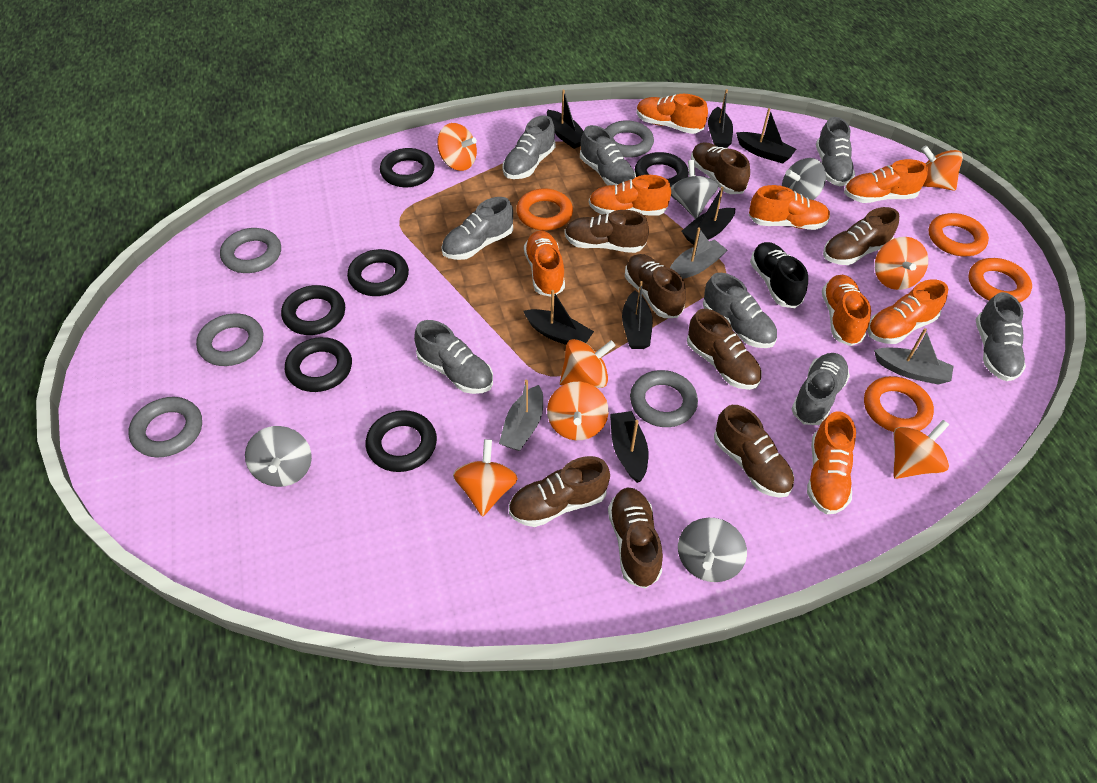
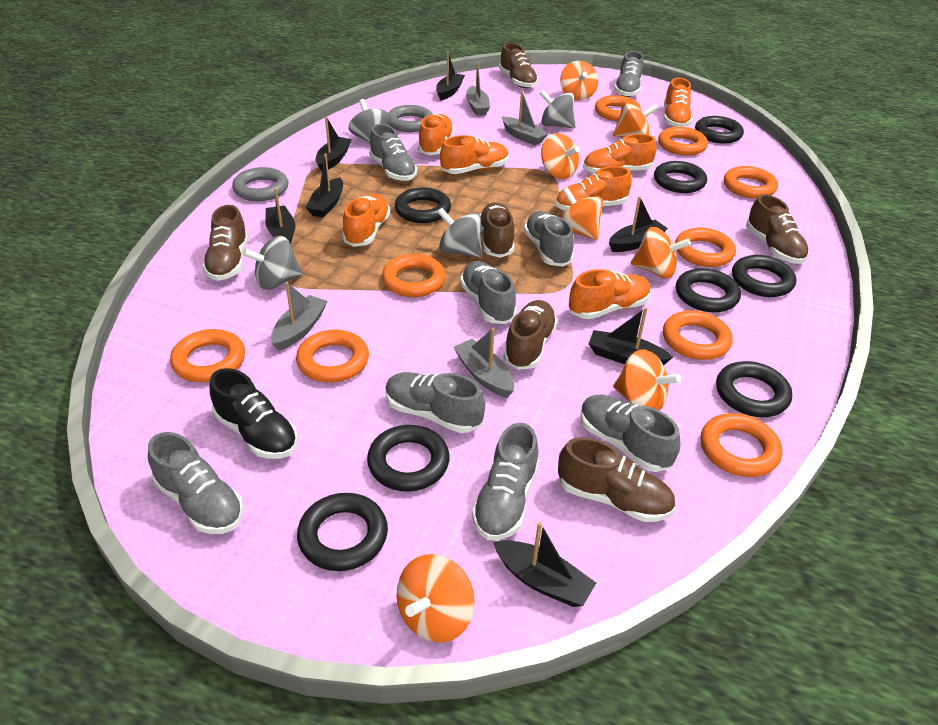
black ring: 6 -> 8
brown shoe: 8 -> 6
grey boat: 3 -> 4
grey ring: 5 -> 2
orange ring: 4 -> 9
orange shoe: 8 -> 7

